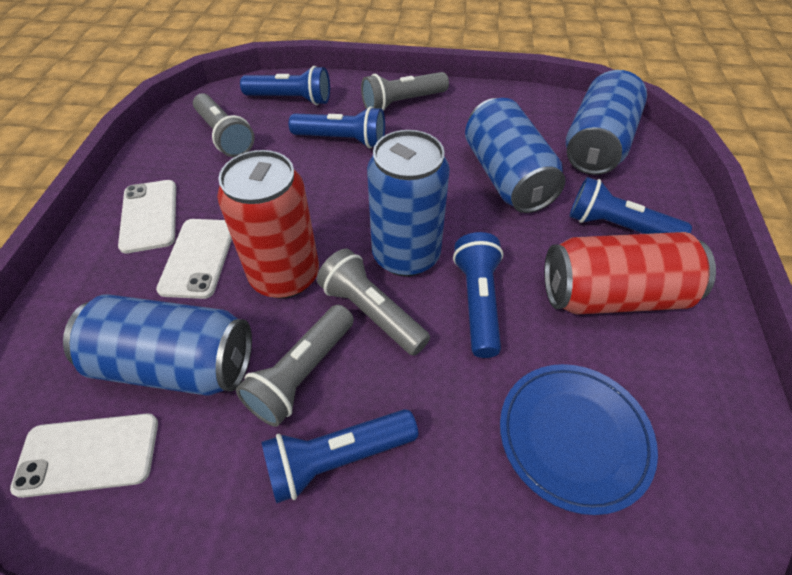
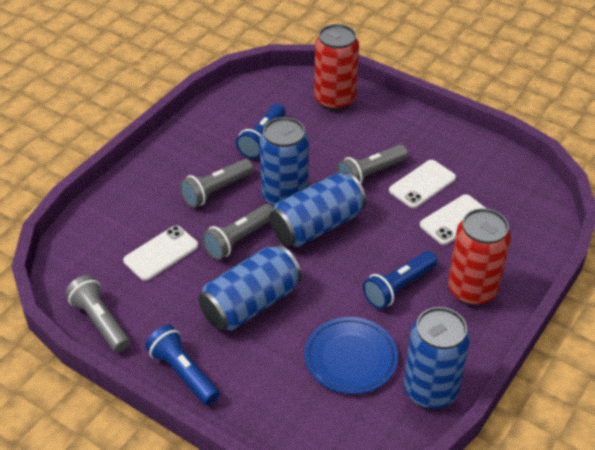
blue flashlight: 5 -> 3

